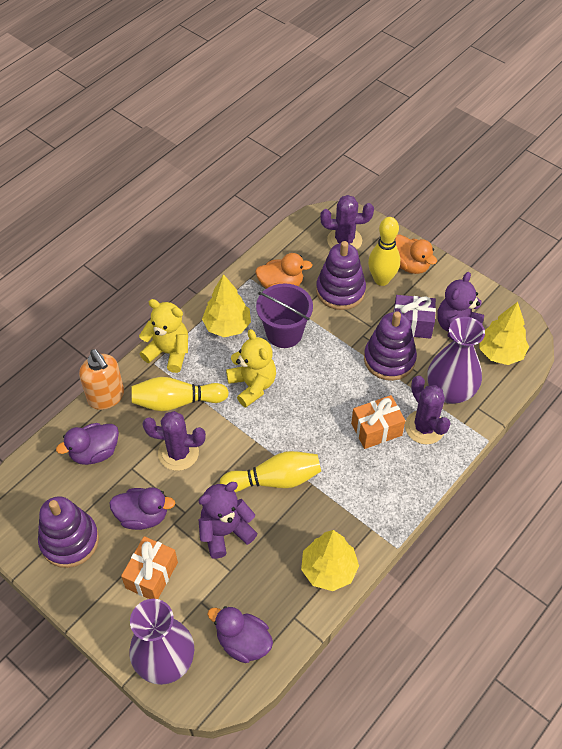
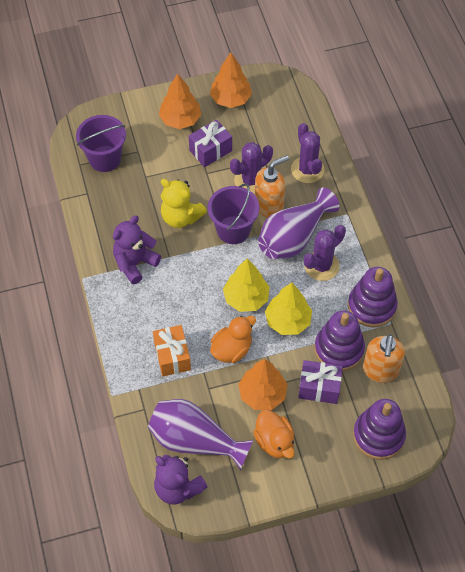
orange gift: 2 -> 1
orange soap dispenser: 1 -> 2
orange tree: 0 -> 3
purple bucket: 1 -> 2
purple duck: 3 -> 0
purple gift: 1 -> 2
yellow bowling pin: 3 -> 0
yellow teddy bear: 2 -> 1
yellow tree: 3 -> 2

